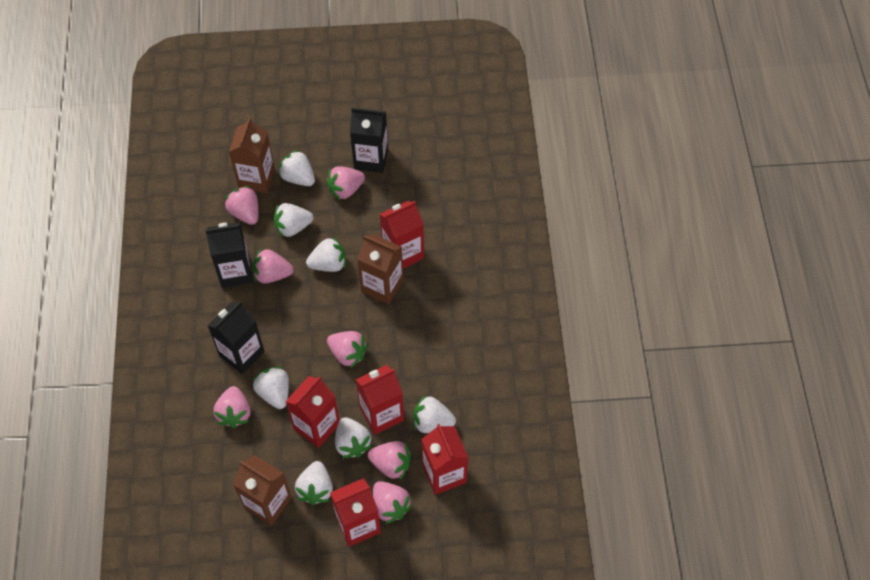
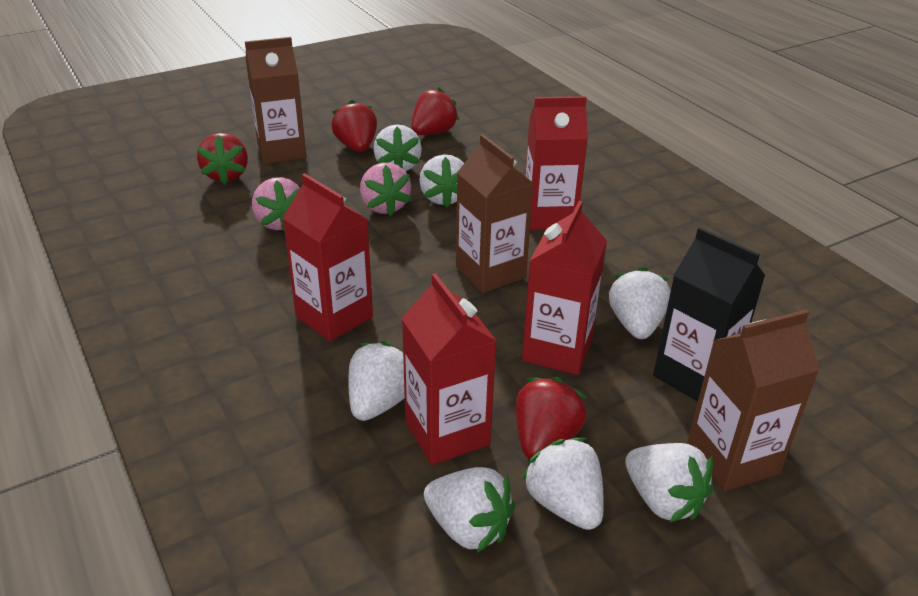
black carton: 3 -> 1
pink strawberry: 7 -> 2
red carton: 5 -> 4
red strawberry: 0 -> 4

